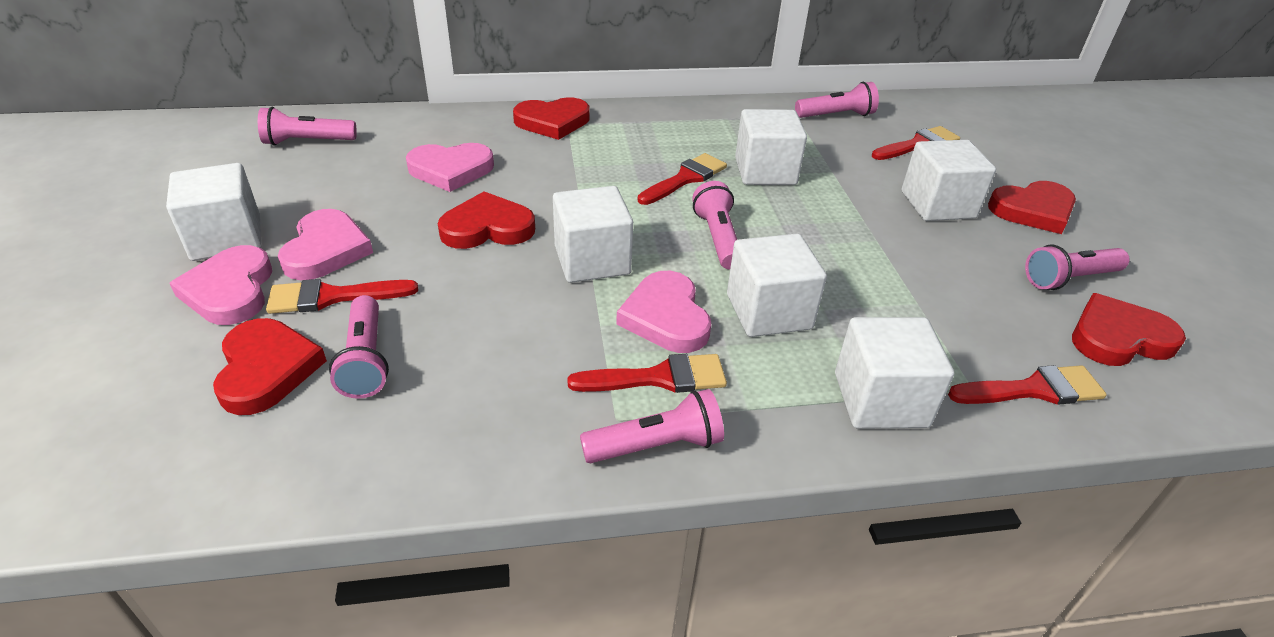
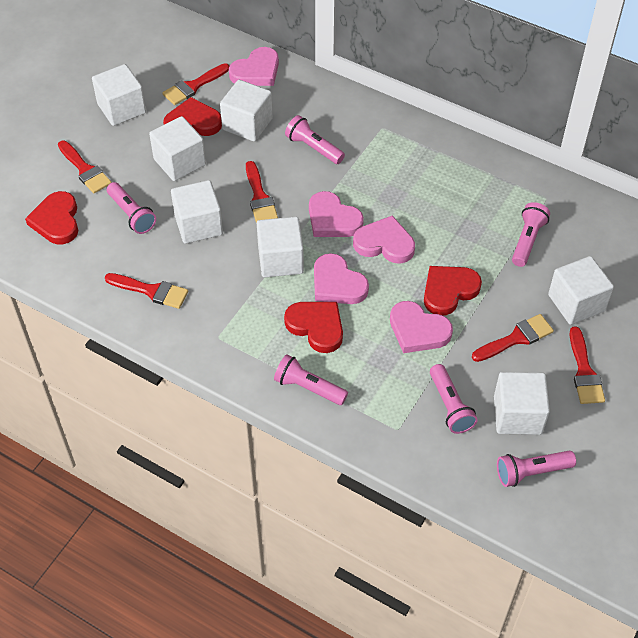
pink heart: 4 -> 5
red brush: 5 -> 6
red heart: 5 -> 4
white cube: 6 -> 7

